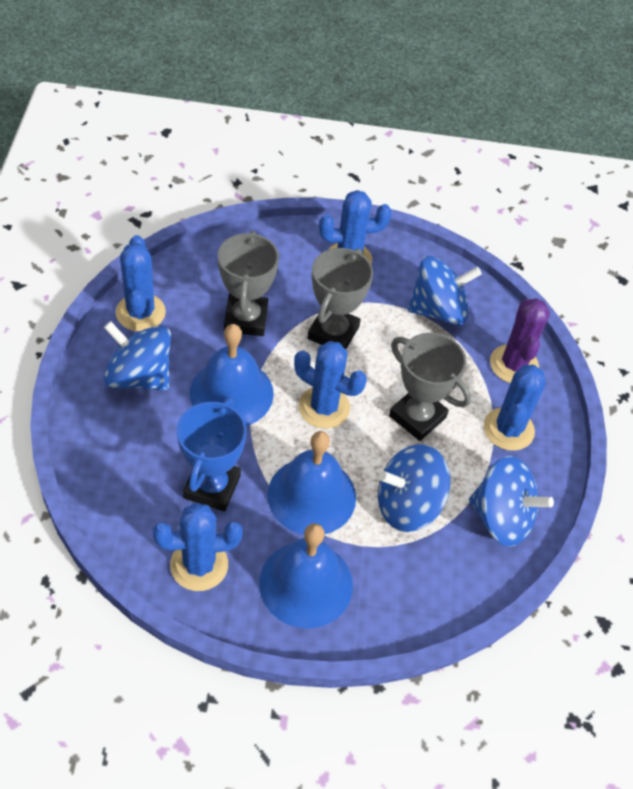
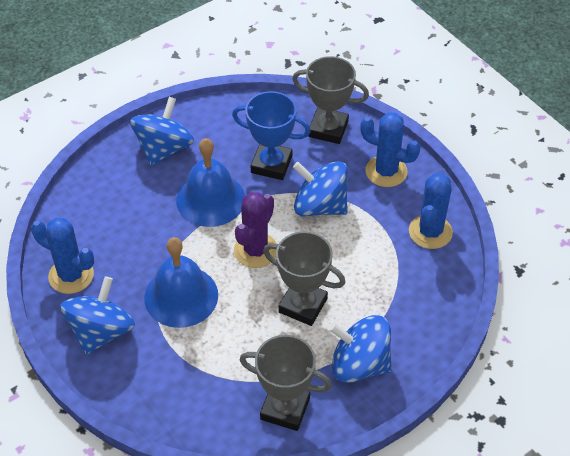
blue bell: 3 -> 2
blue cactus: 5 -> 3

